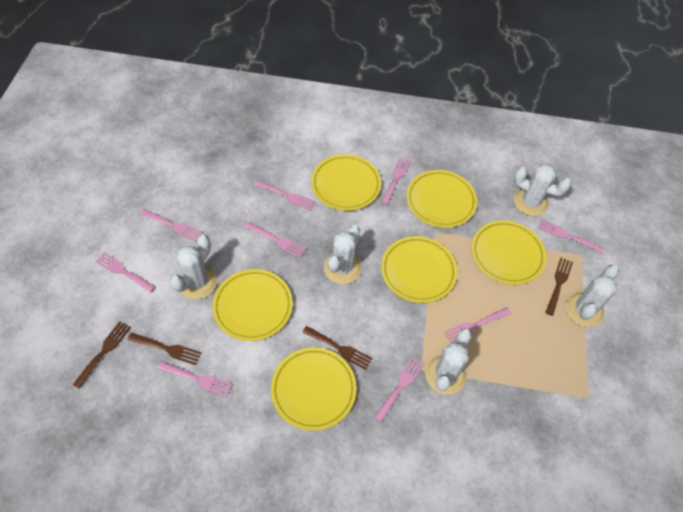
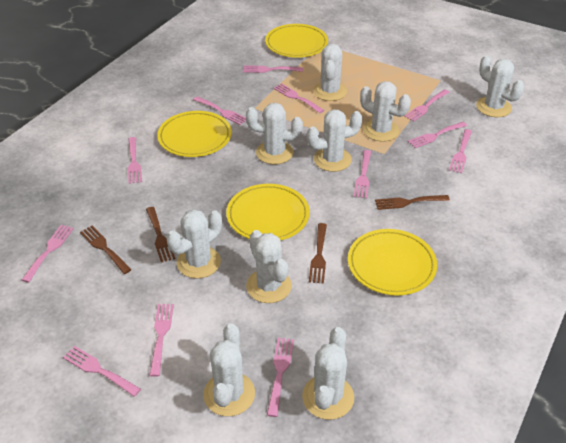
pink fork: 9 -> 12
white cactus: 5 -> 9
yellow plate: 6 -> 4

